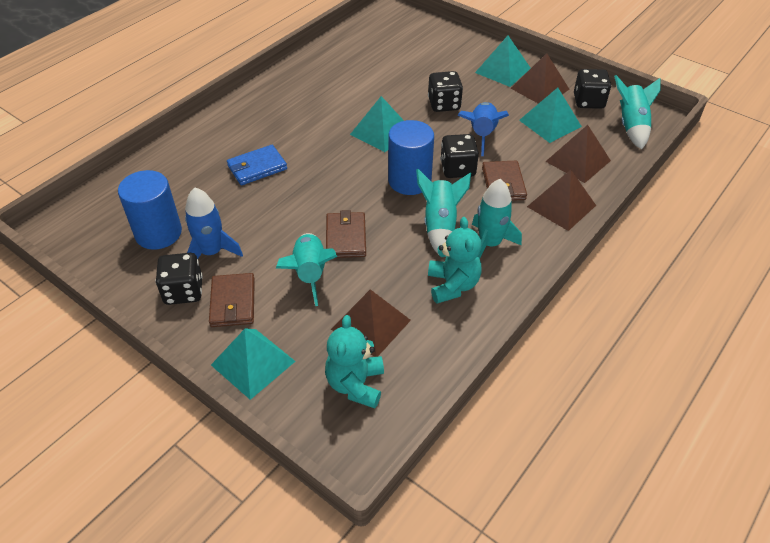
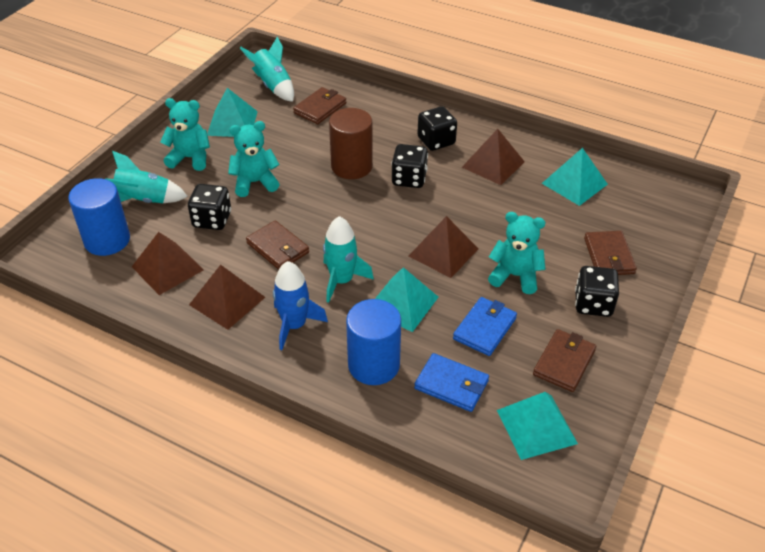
blue rocket: 2 -> 1
blue wallet: 1 -> 2
brown cylinder: 0 -> 1
brown wallet: 3 -> 4
turquoise rocket: 4 -> 3
turquoise teddy bear: 2 -> 3

